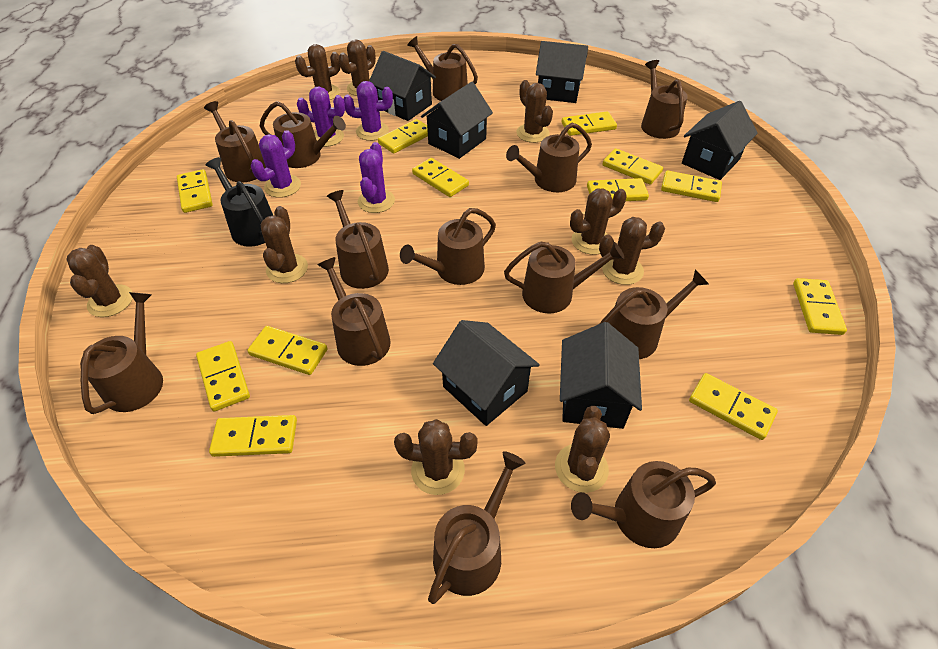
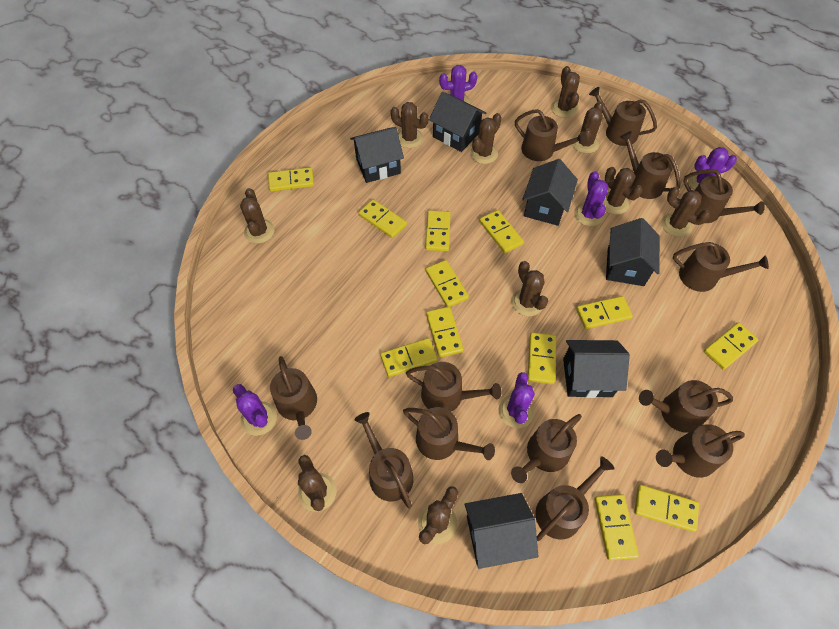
black watering can: 1 -> 0
brown cactus: 9 -> 10
purple cactus: 4 -> 5

